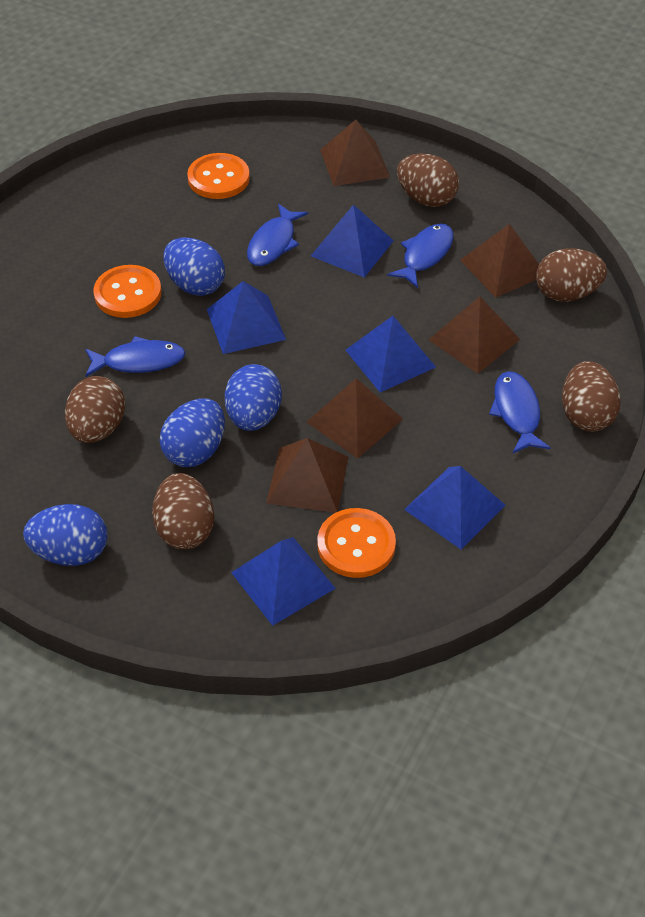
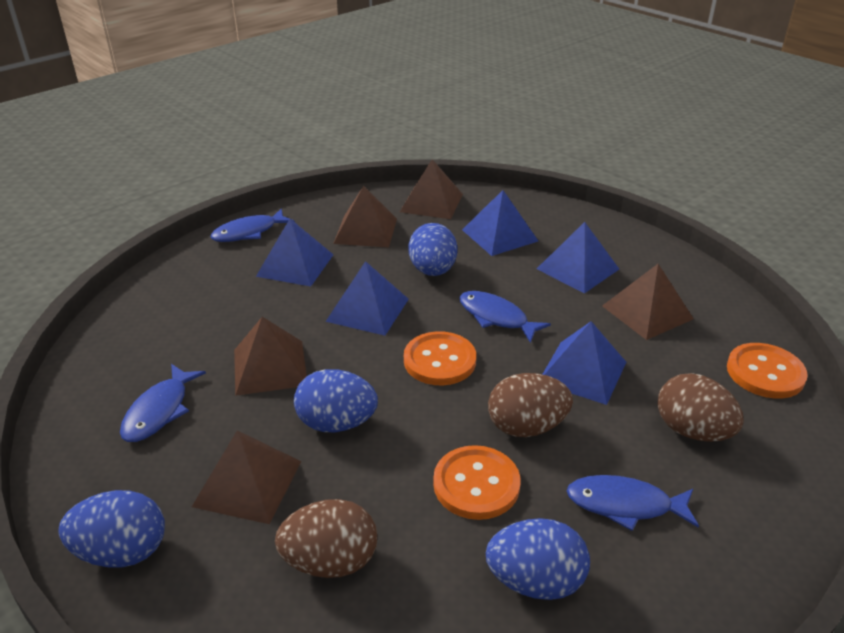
brown egg: 5 -> 3

